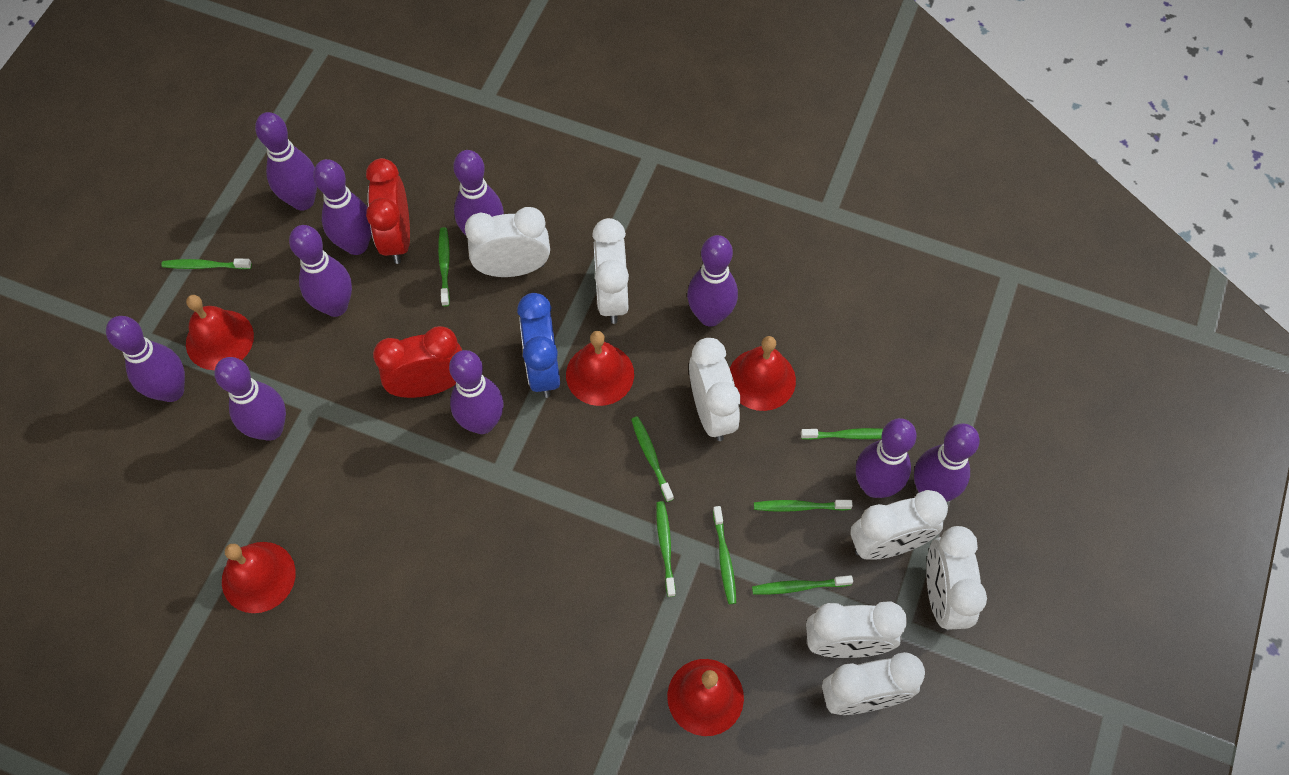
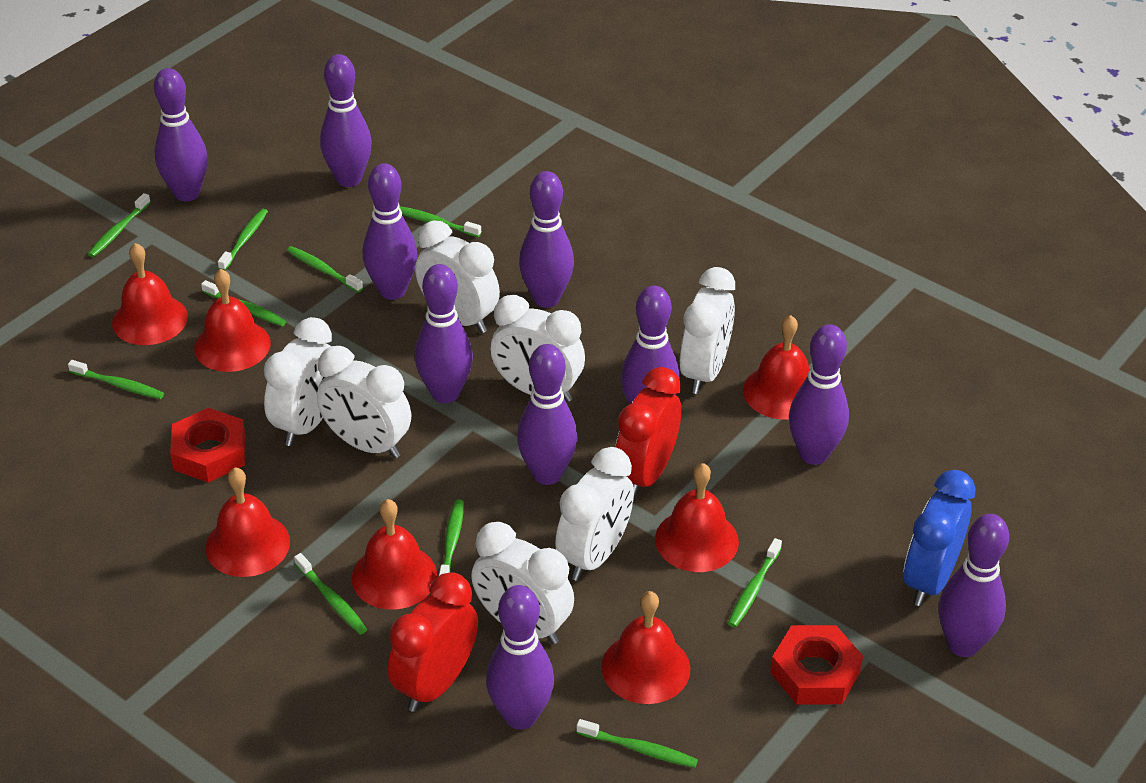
green toothbrush: 8 -> 10
red bell: 5 -> 7
red nut: 0 -> 2

